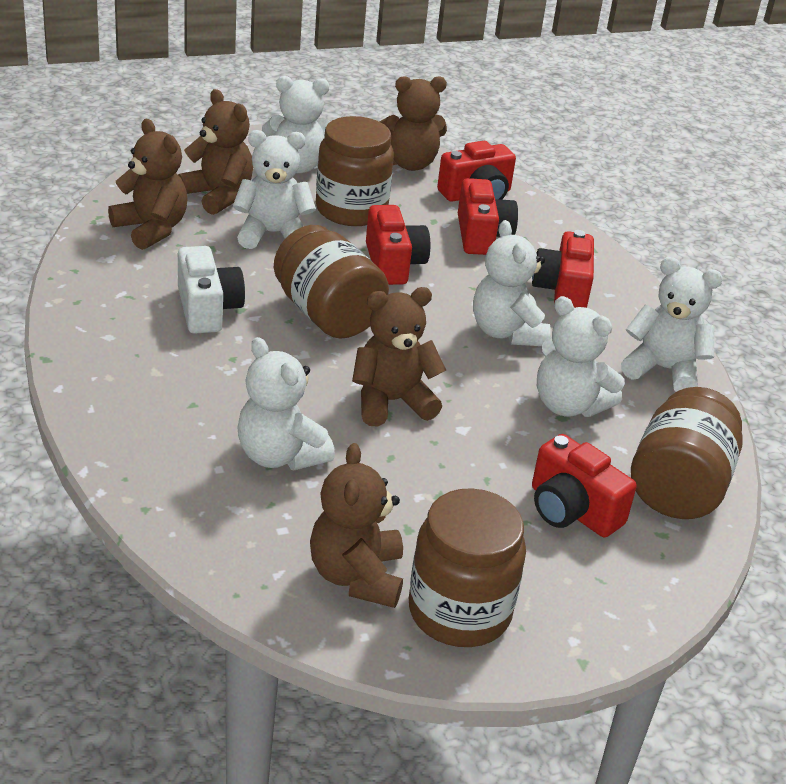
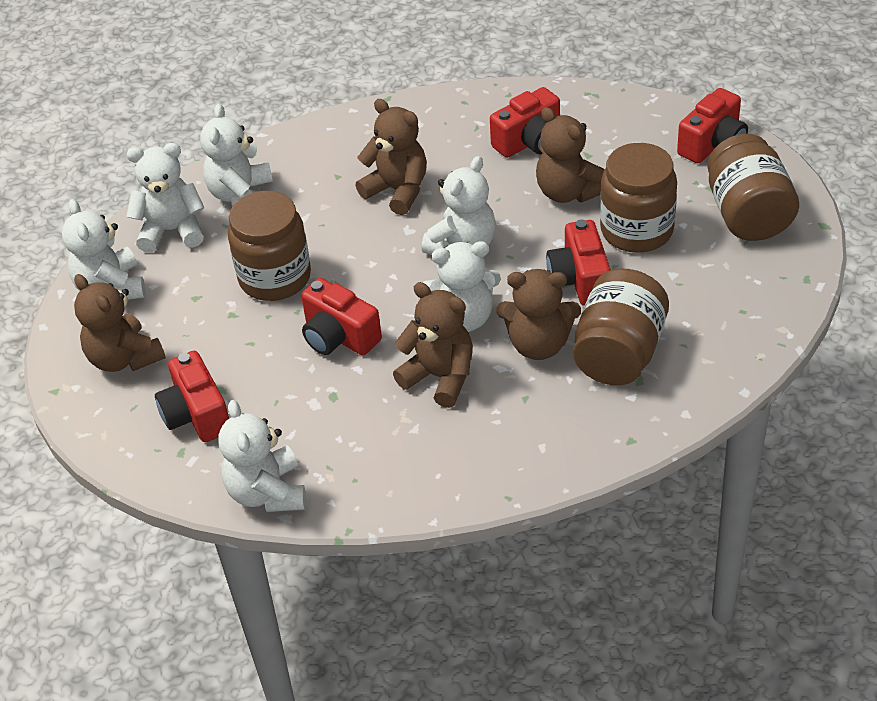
white camera: 1 -> 0

